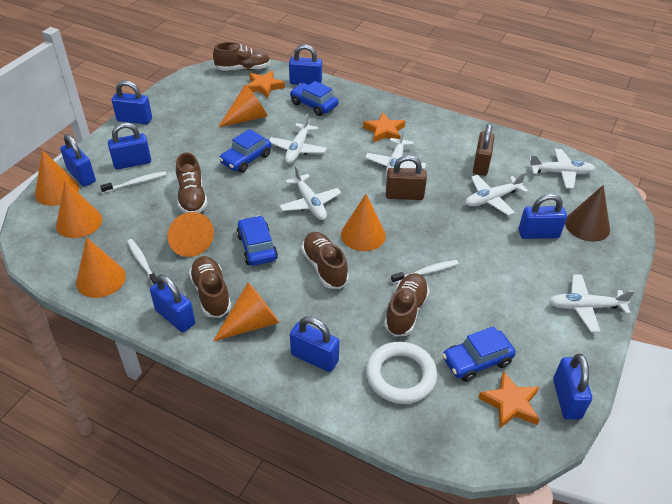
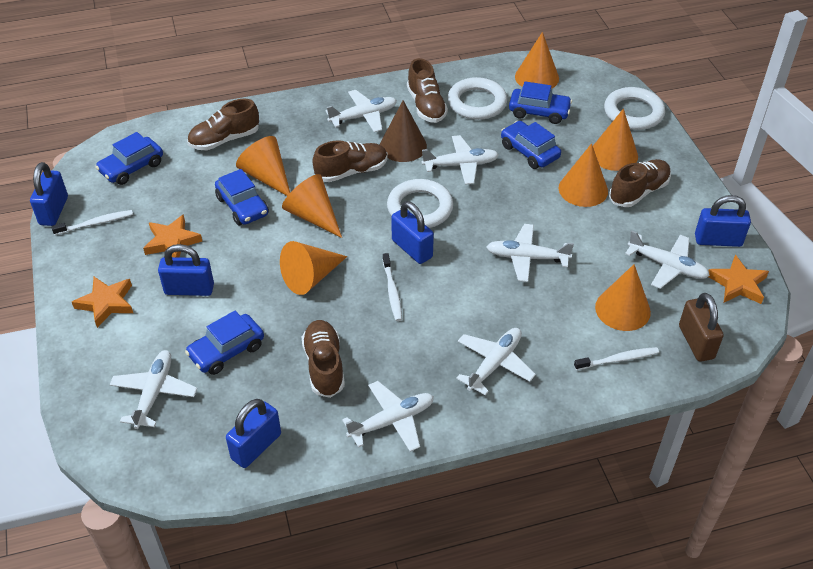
blue car: 4 -> 5
blue padlock: 8 -> 5
brown padlock: 2 -> 1
white plane: 6 -> 7
white ring: 1 -> 3

